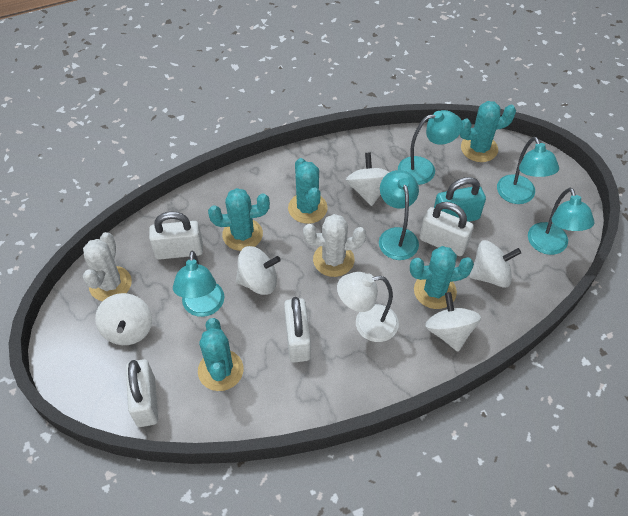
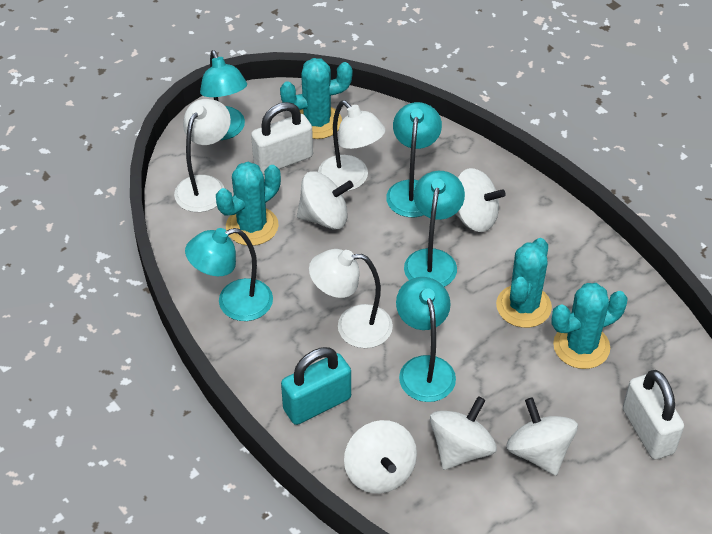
turquoise cactus: 5 -> 4
white cactus: 2 -> 0
white lamp: 1 -> 3
white padlock: 4 -> 2

